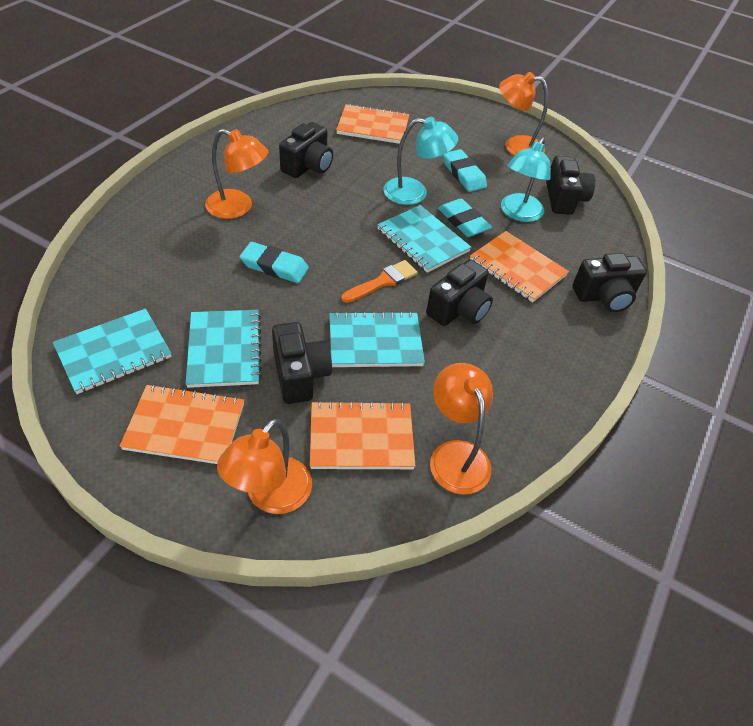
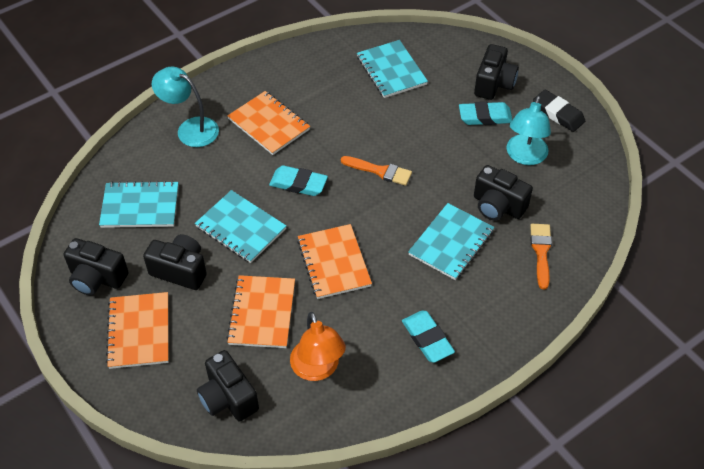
black eraser: 0 -> 1
orange brush: 1 -> 2
orange lamp: 4 -> 1

